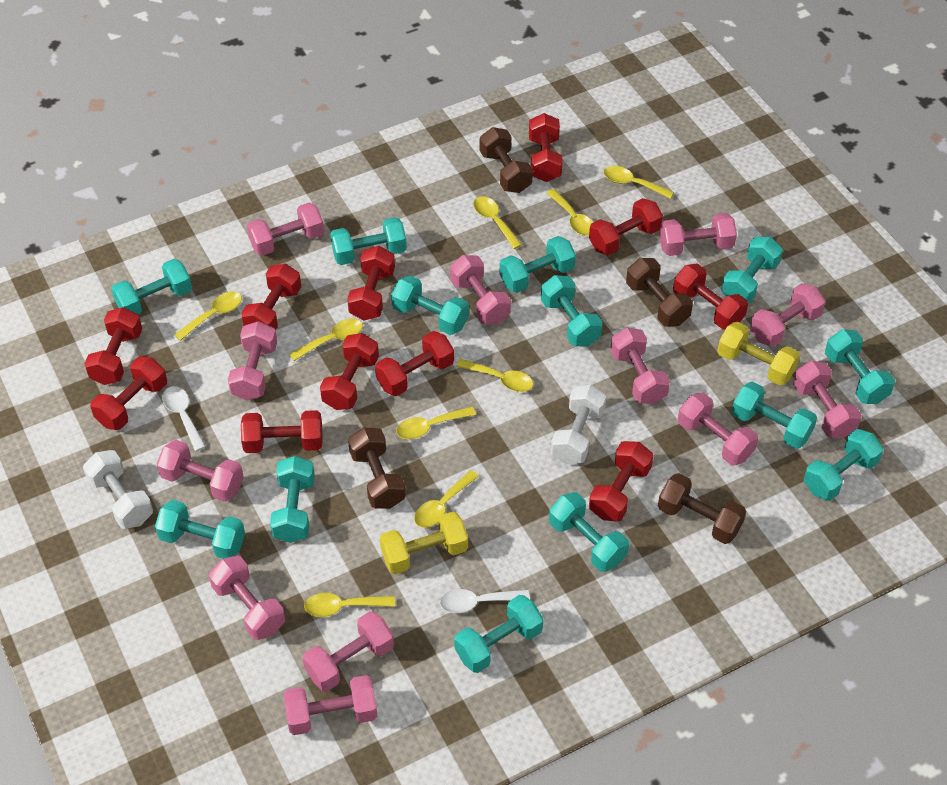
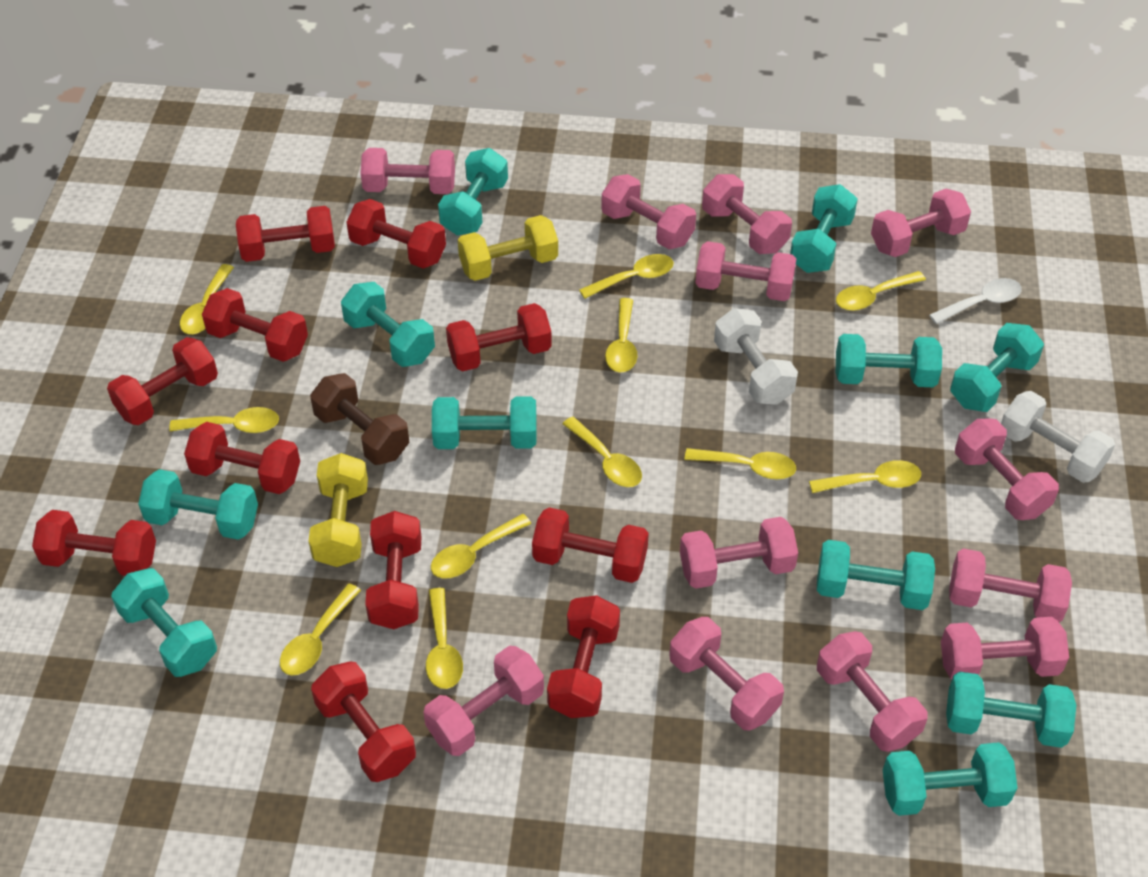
brown dumbbell: 4 -> 1
turquoise dumbbell: 13 -> 11
white spoon: 2 -> 1
yellow spoon: 9 -> 11

